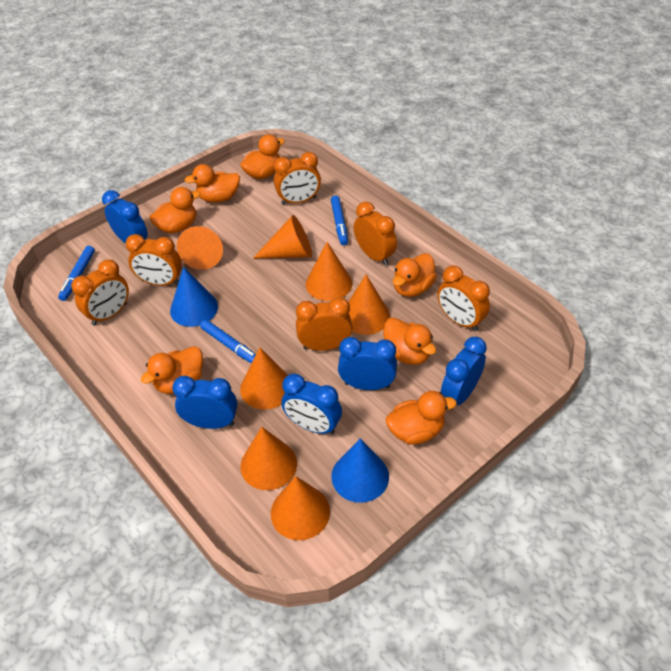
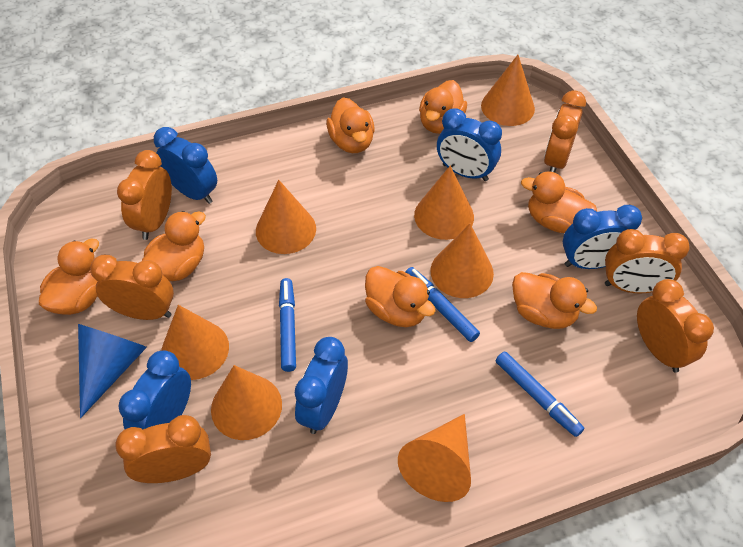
blue cone: 2 -> 1

